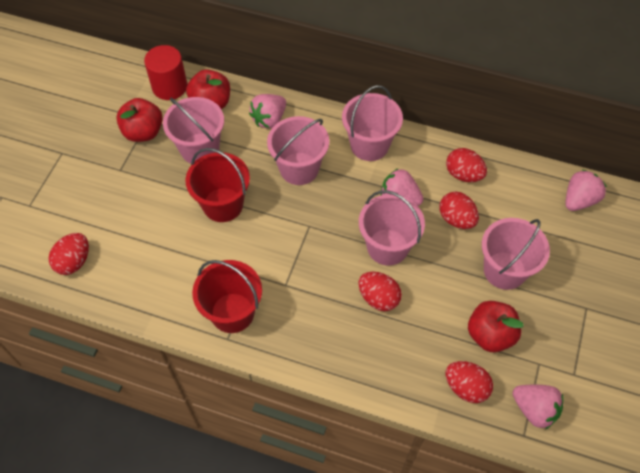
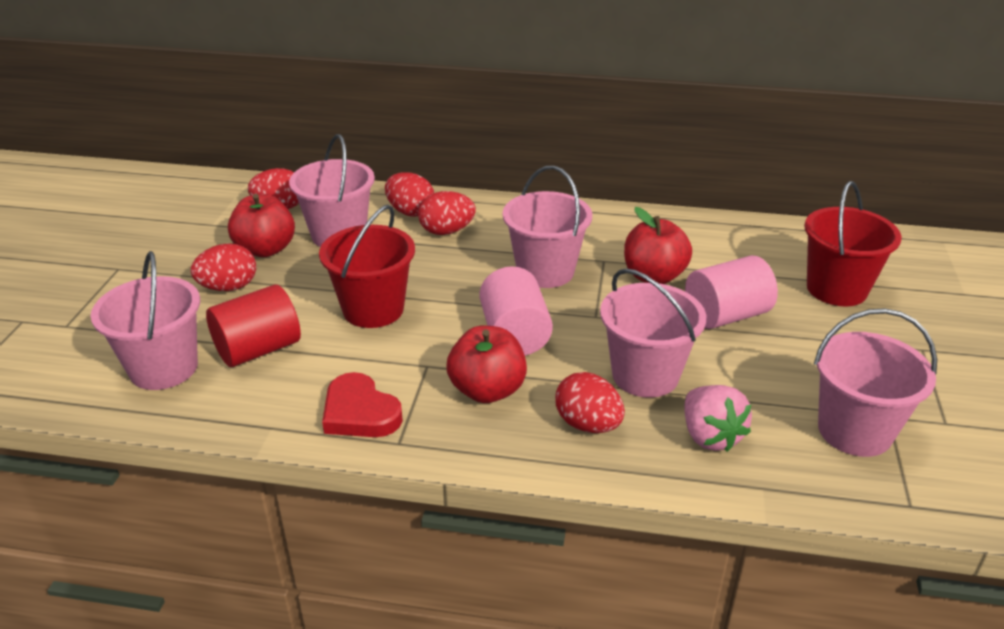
pink cylinder: 0 -> 2
pink strawberry: 4 -> 1
red heart: 0 -> 1

